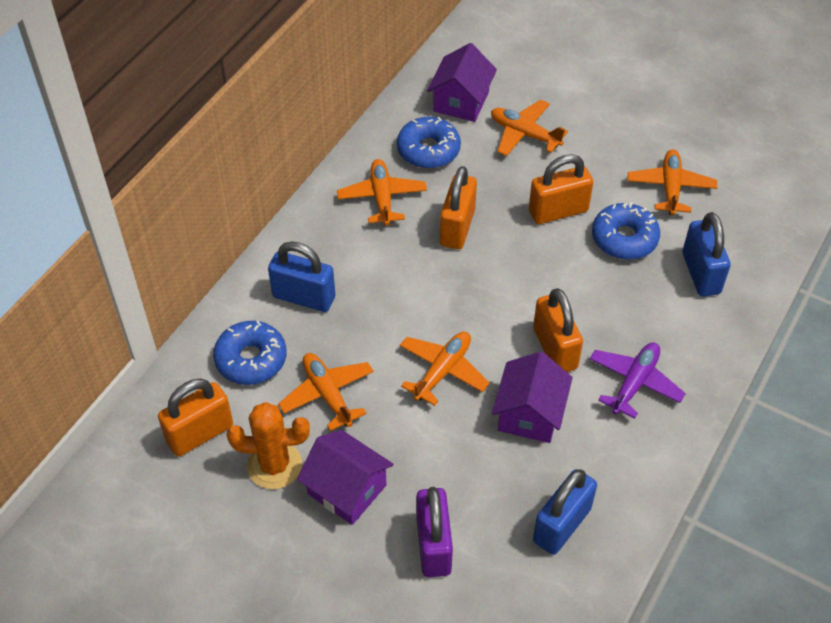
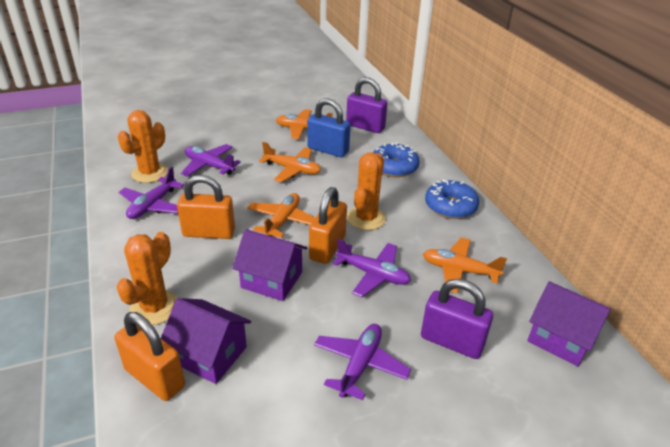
blue donut: 3 -> 2
blue padlock: 3 -> 1
orange cactus: 1 -> 3
orange padlock: 4 -> 3
orange plane: 5 -> 4
purple padlock: 1 -> 2
purple plane: 1 -> 4

